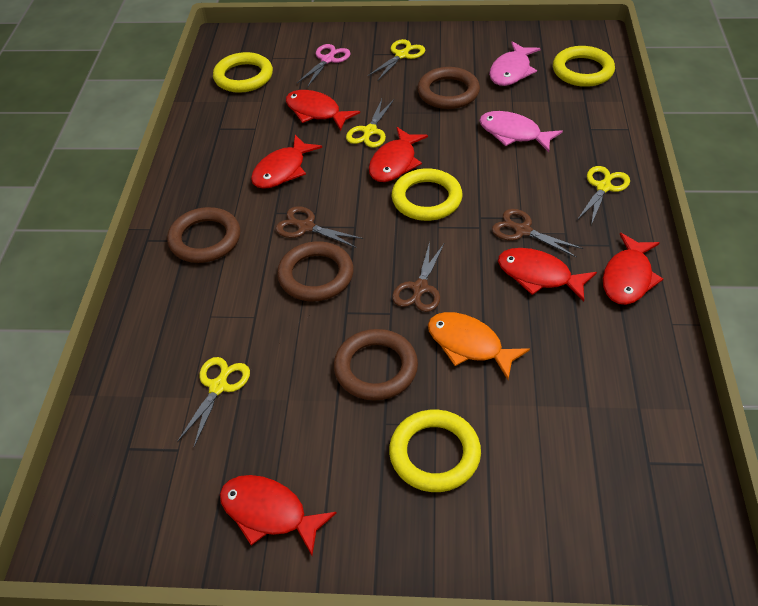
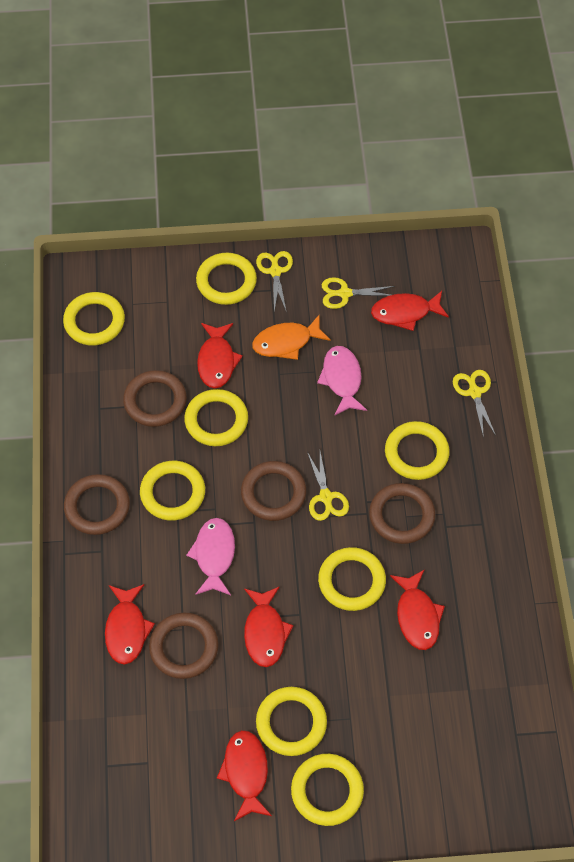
brown ring: 4 -> 5
brown scissors: 3 -> 0
pink scissors: 1 -> 0
yellow ring: 4 -> 8

